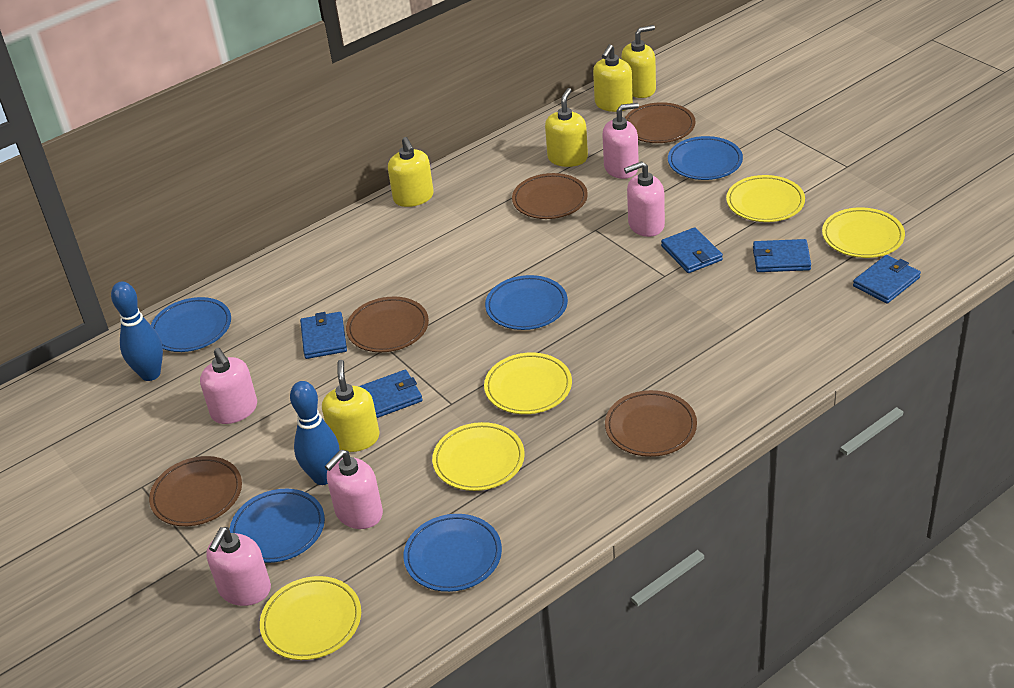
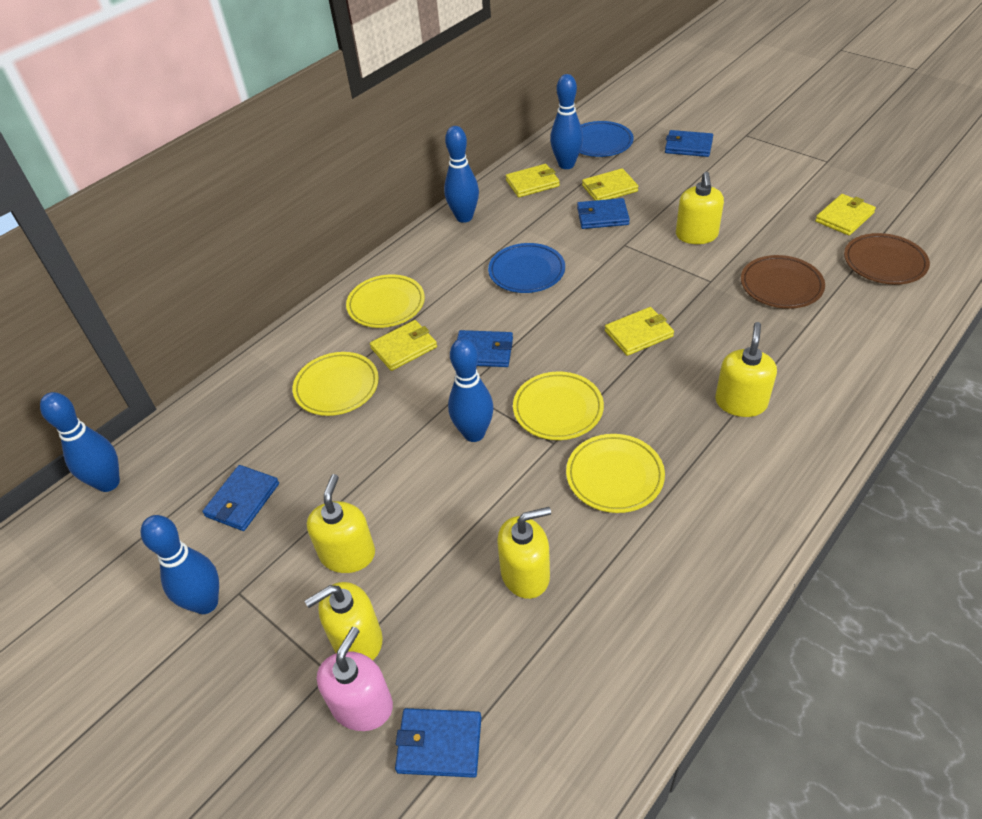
blue bowling pin: 2 -> 5
blue plate: 5 -> 2
brown plate: 5 -> 2
pink soap dispenser: 5 -> 1
yellow plate: 5 -> 4
yellow wallet: 0 -> 5

